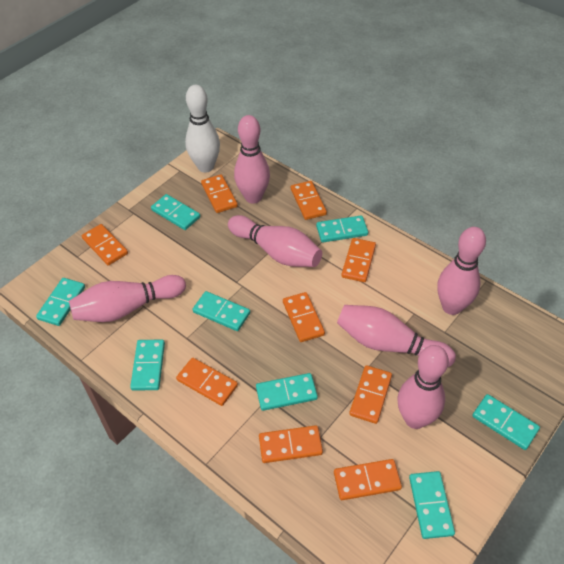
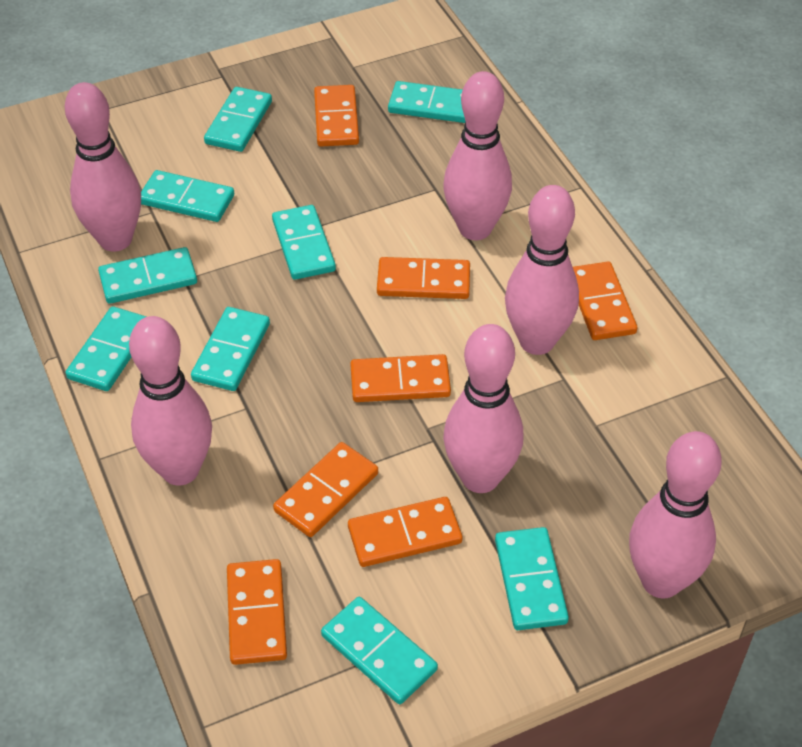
orange domino: 9 -> 7
turquoise domino: 8 -> 9
white bowling pin: 1 -> 0

